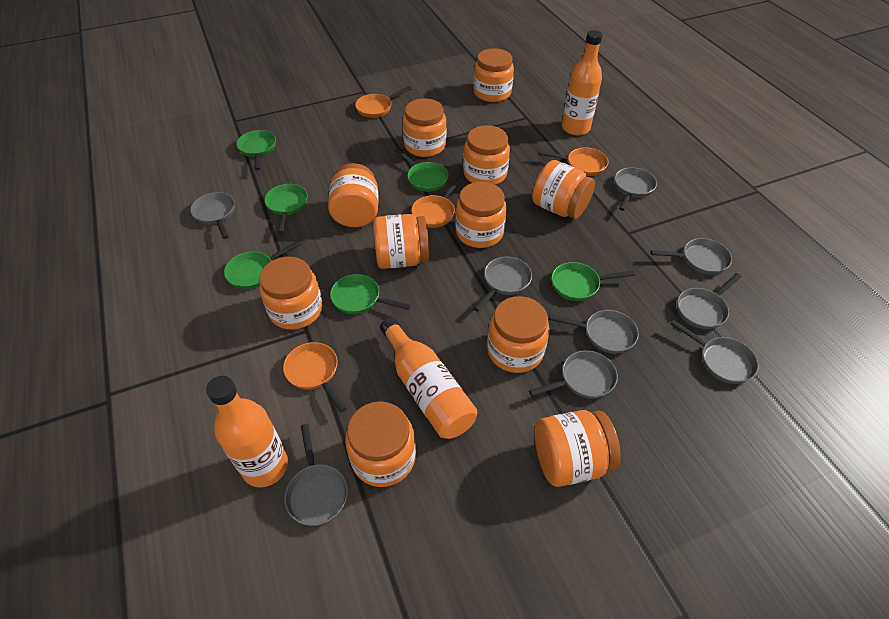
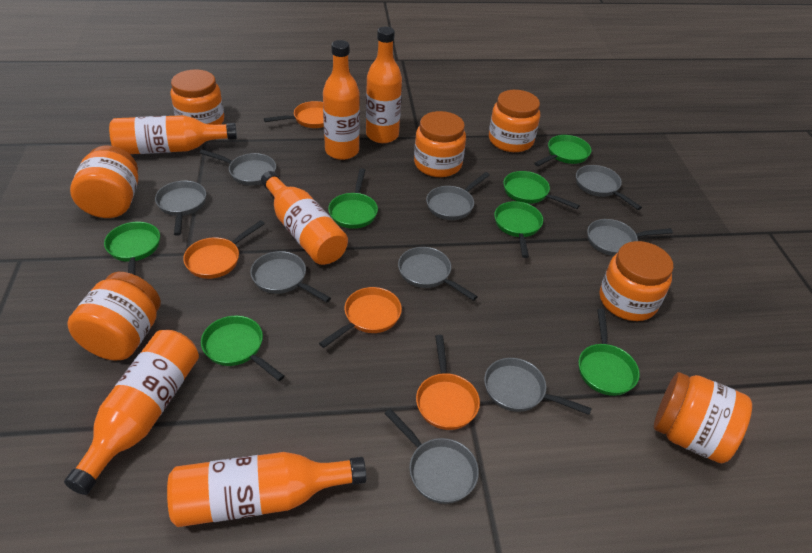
green pan: 6 -> 7
orange bottle: 3 -> 6
orange jar: 11 -> 7

